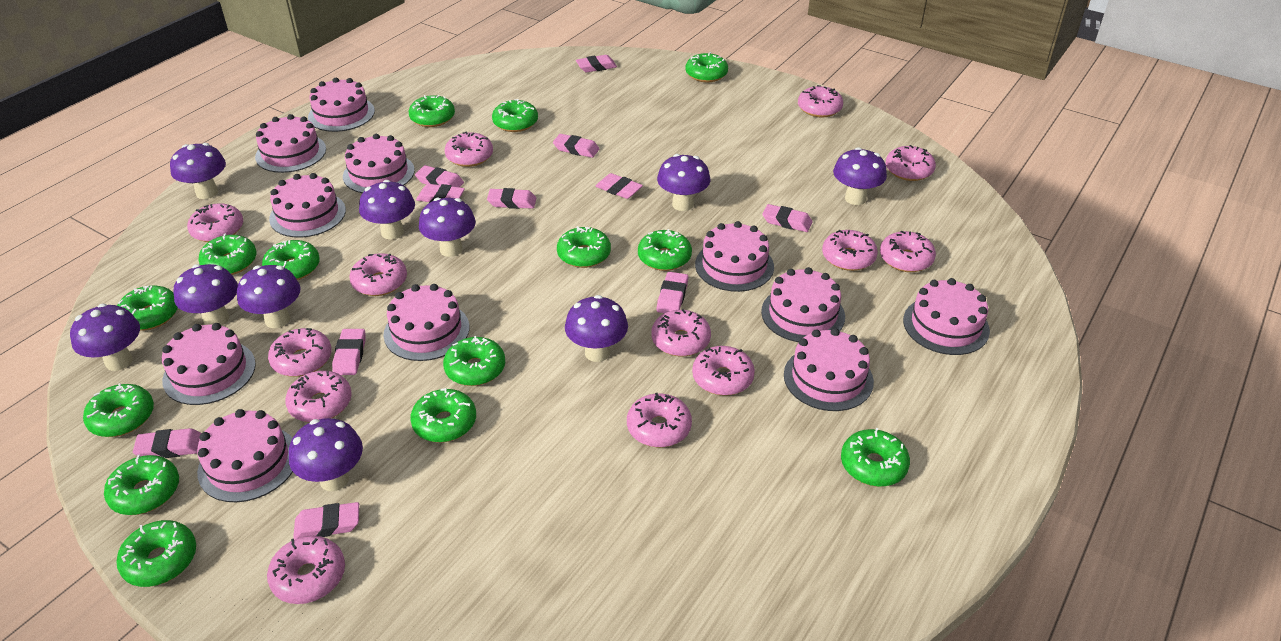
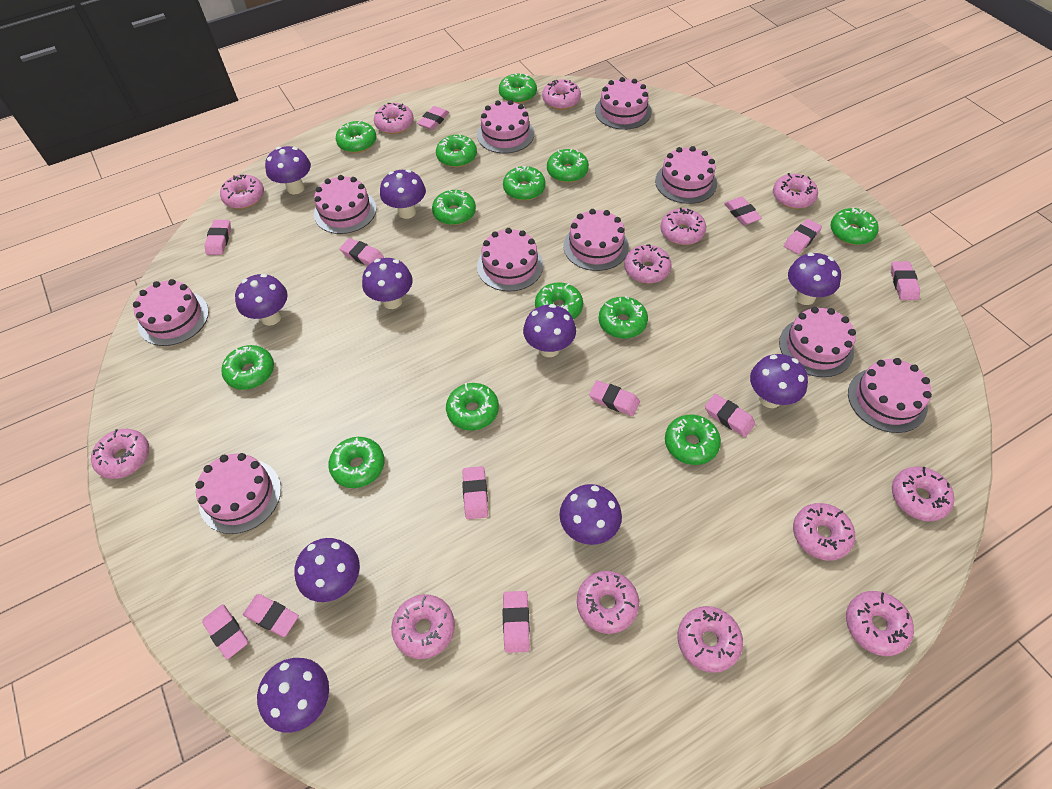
green donut: 14 -> 13
pink cake: 11 -> 10
pink eraser: 11 -> 12

